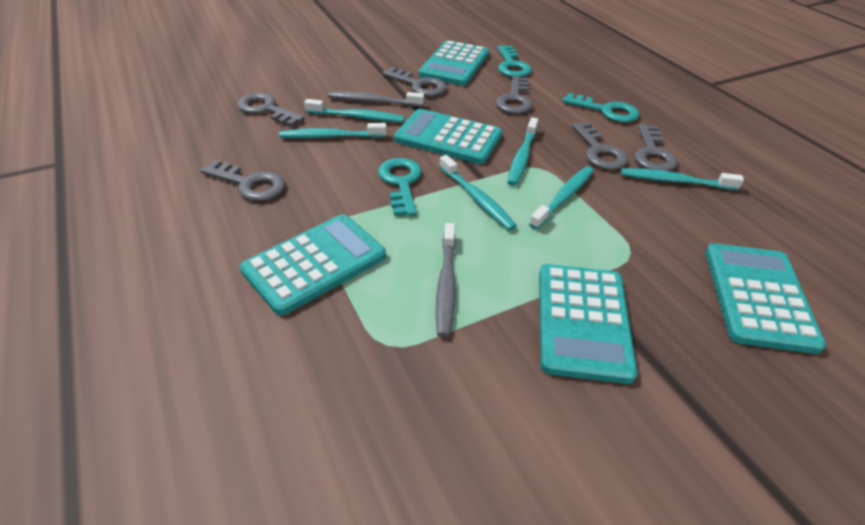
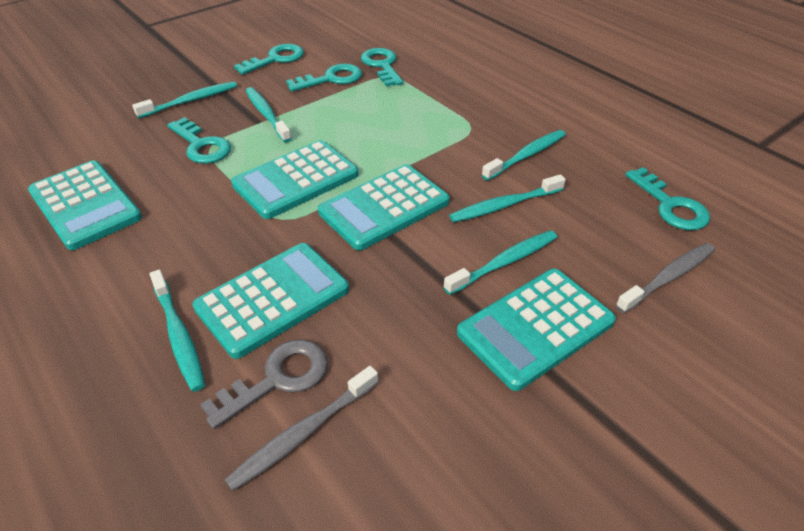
grey key: 6 -> 1
turquoise key: 3 -> 5

